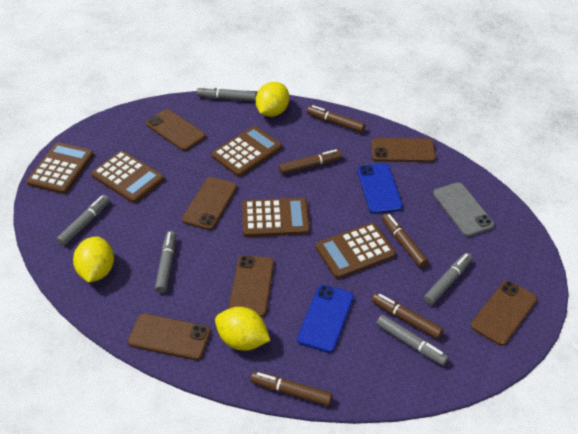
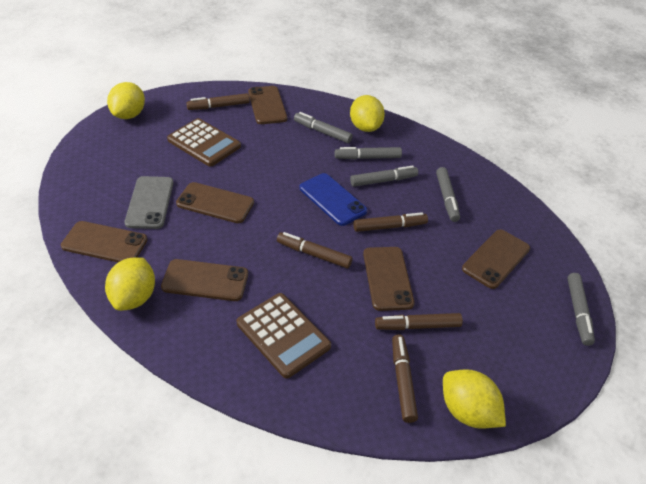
blue phone: 2 -> 1
brown calculator: 5 -> 2
yellow lemon: 3 -> 4

